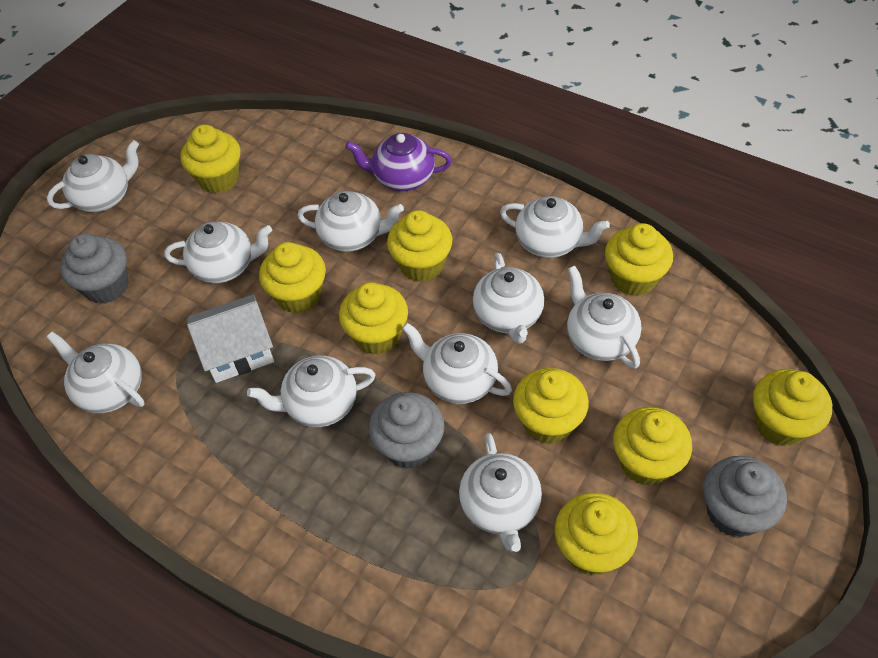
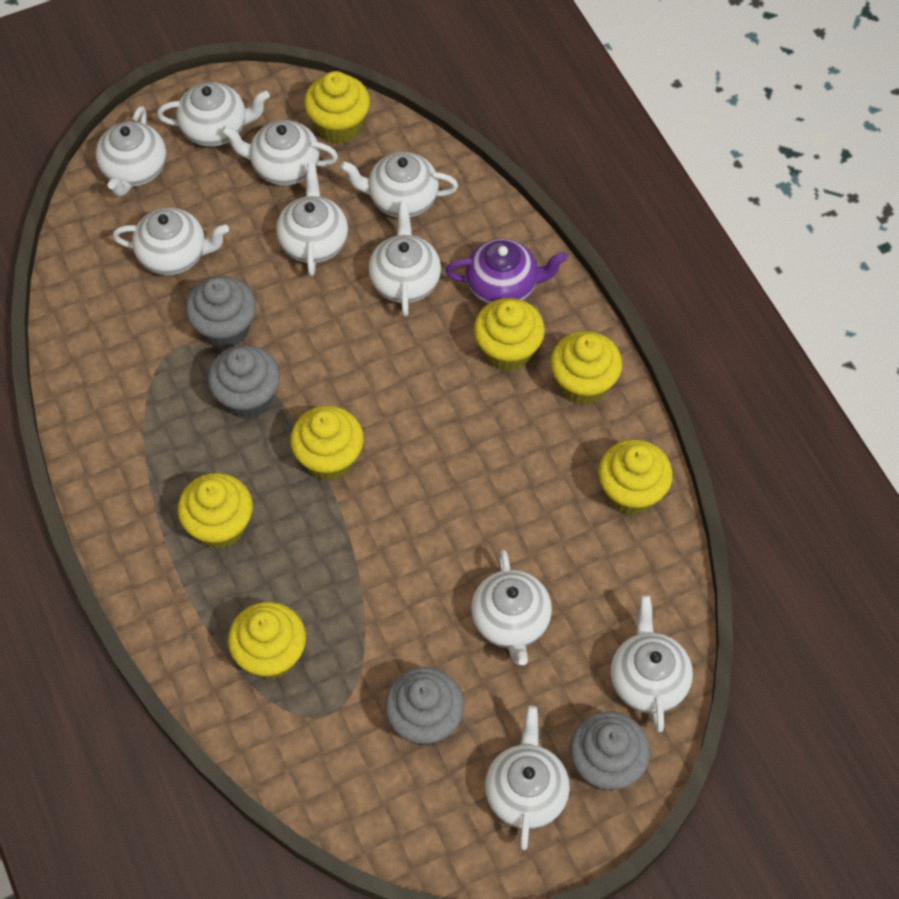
grey cupcake: 3 -> 4
white house: 1 -> 0
yellow cupcake: 9 -> 7

